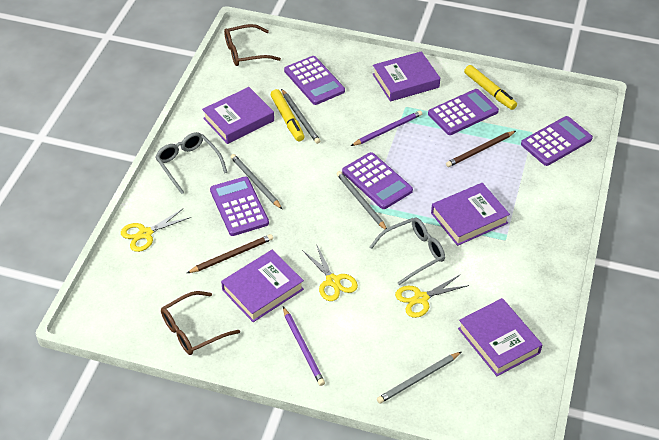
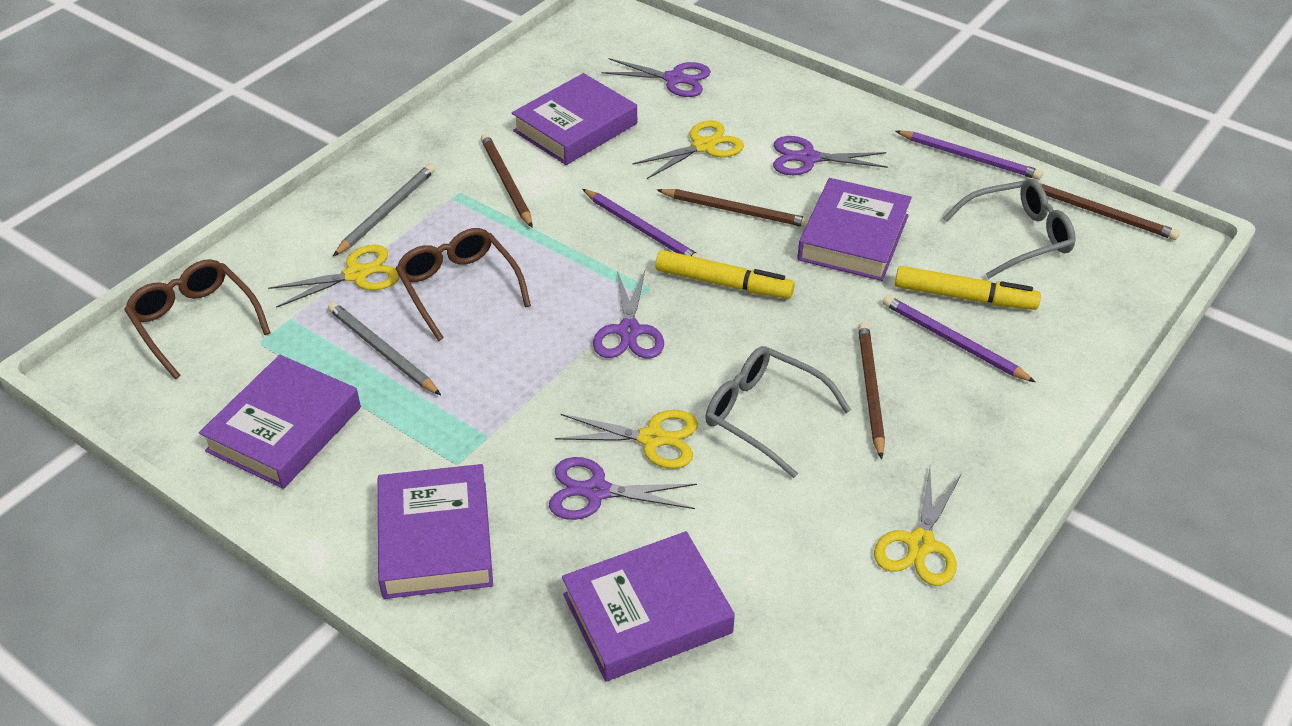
brown pencil: 2 -> 4
grey pencil: 4 -> 2
purple calculator: 5 -> 0
purple pencil: 2 -> 3
purple scissors: 0 -> 4
yellow scissors: 3 -> 4

